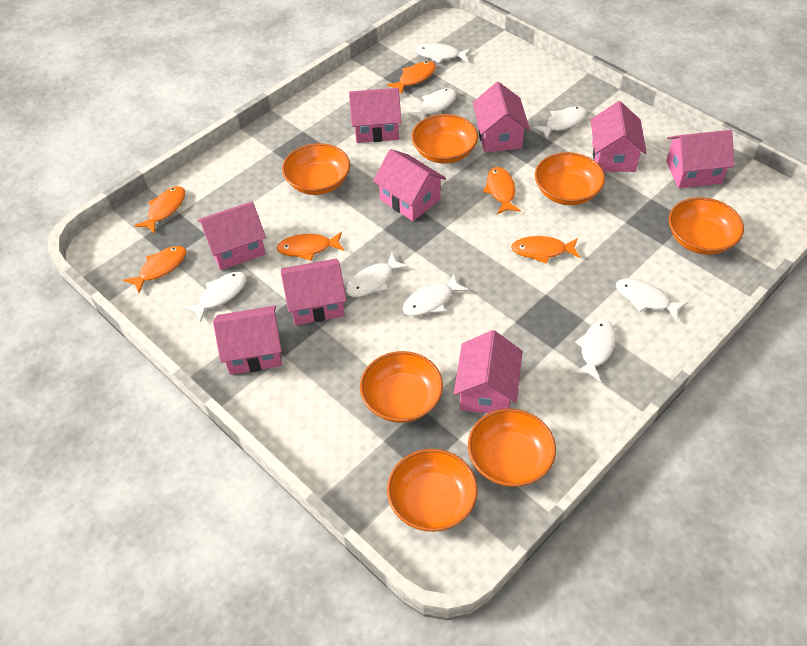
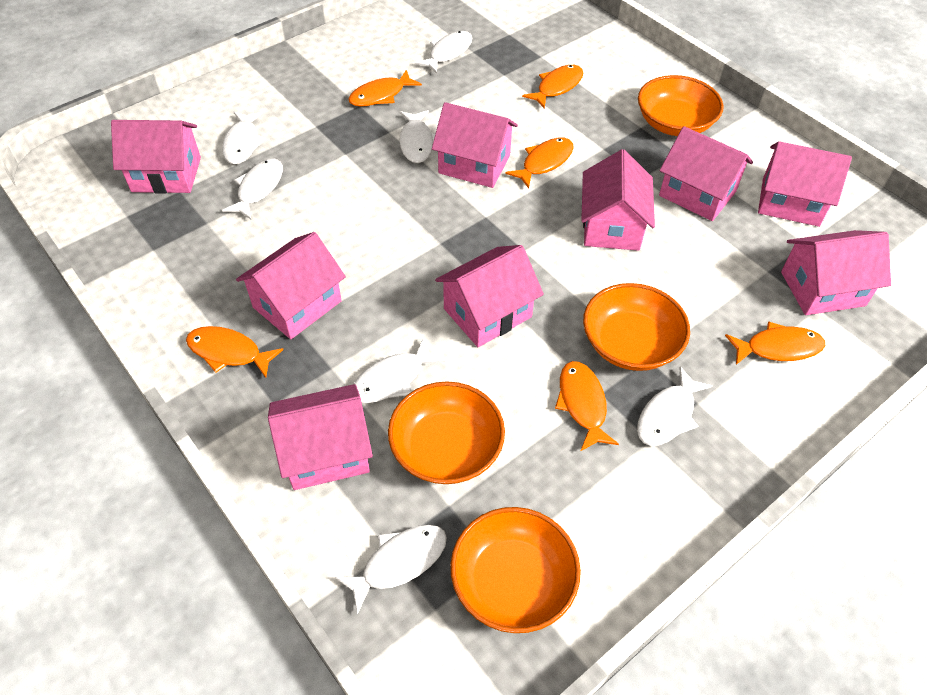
orange bowl: 7 -> 4
white fish: 8 -> 7

